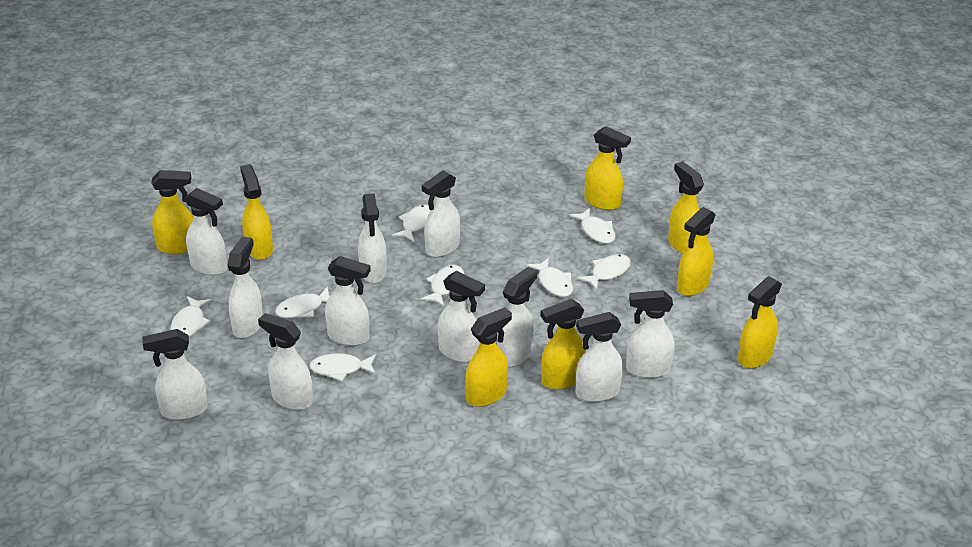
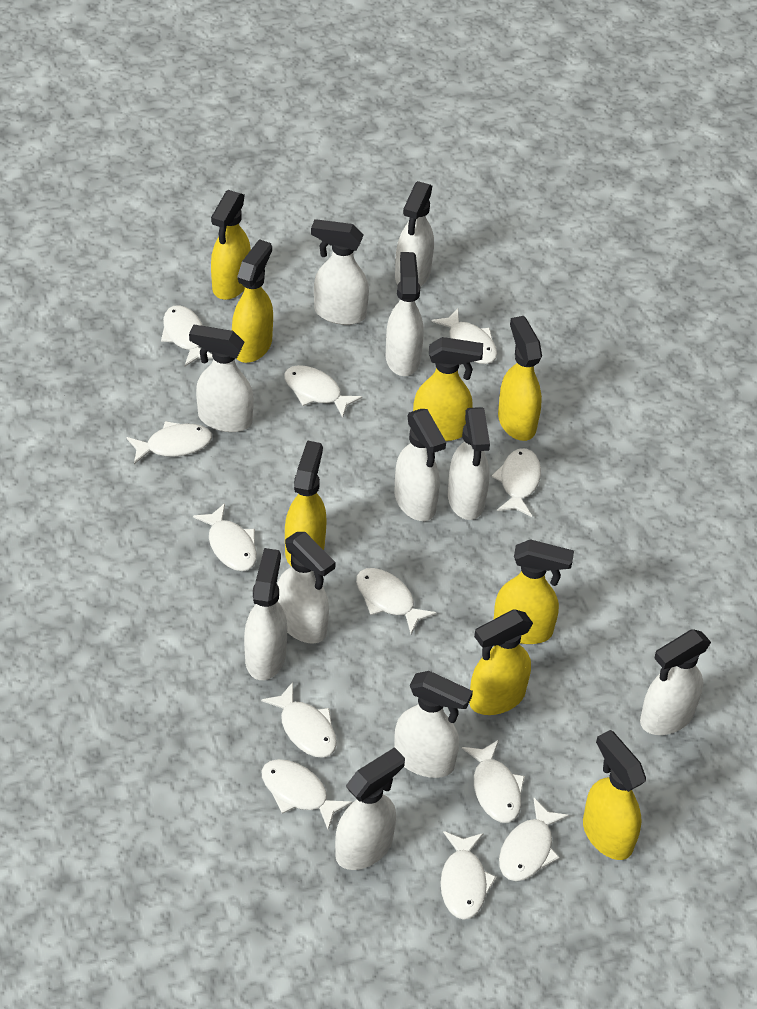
white fish: 8 -> 12

